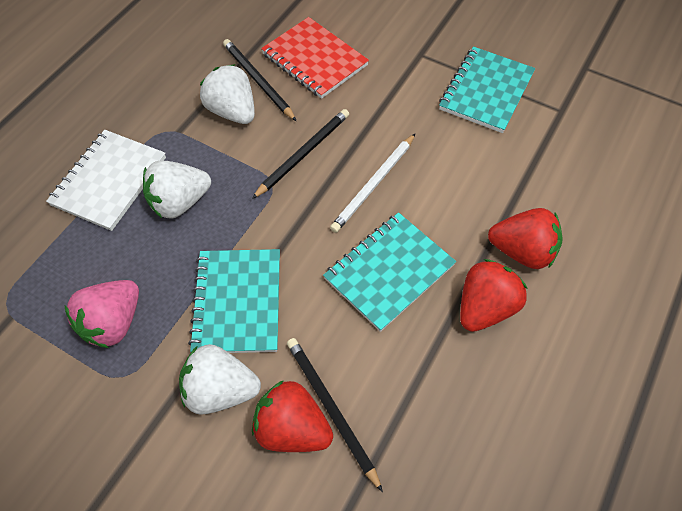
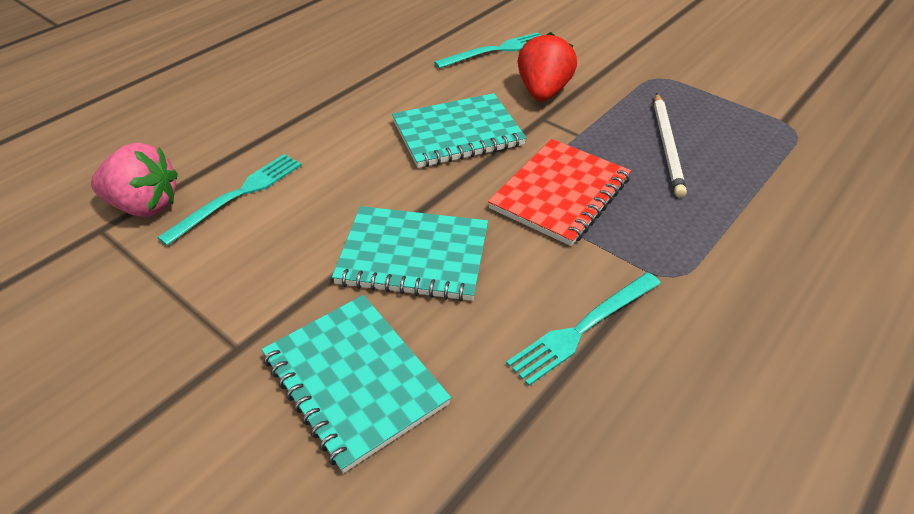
black pencil: 3 -> 0
red strawberry: 3 -> 1
turquoise fork: 0 -> 3
white notebook: 1 -> 0
white strawberry: 3 -> 0

